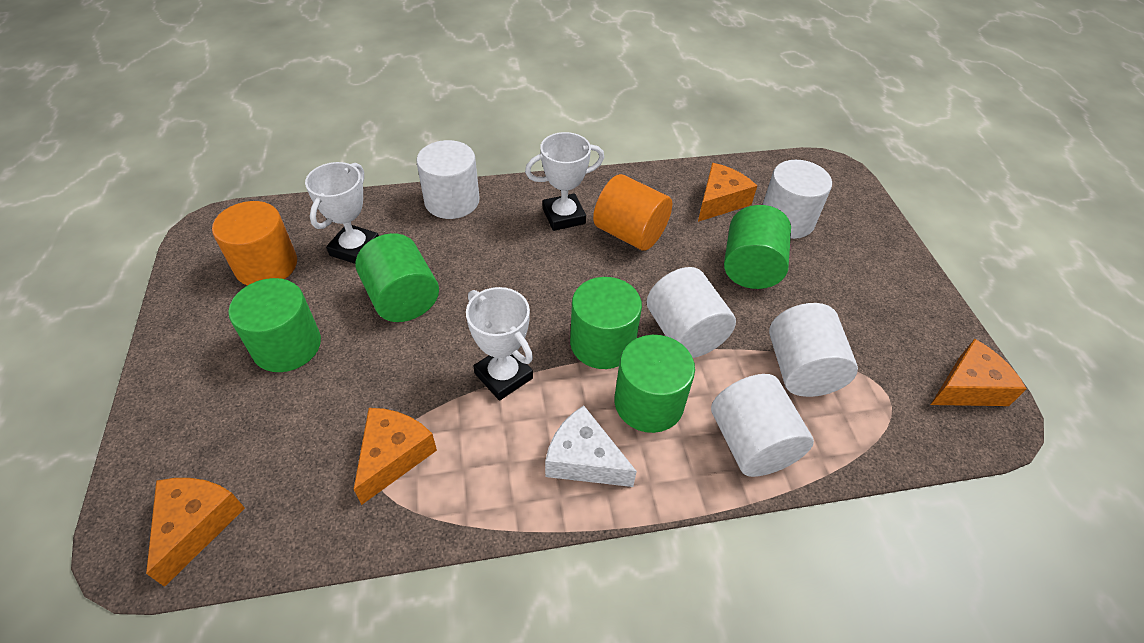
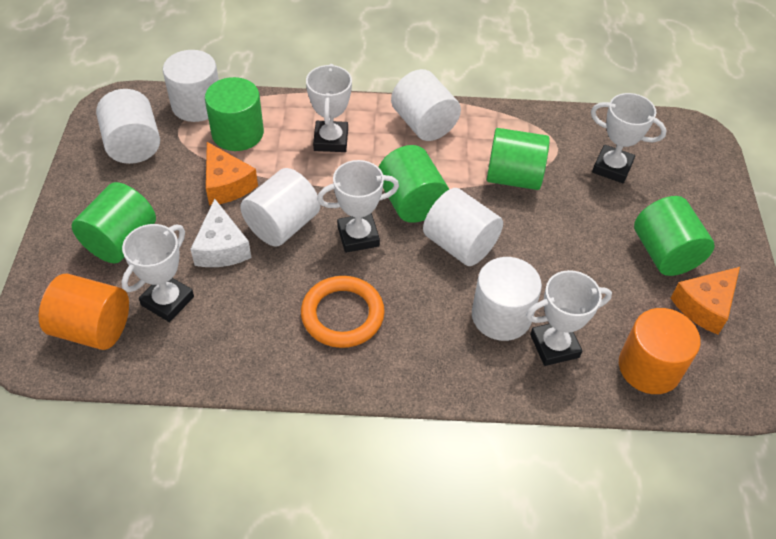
orange cheese: 4 -> 2
orange ring: 0 -> 1
white cylinder: 5 -> 6
white trophy: 3 -> 5

